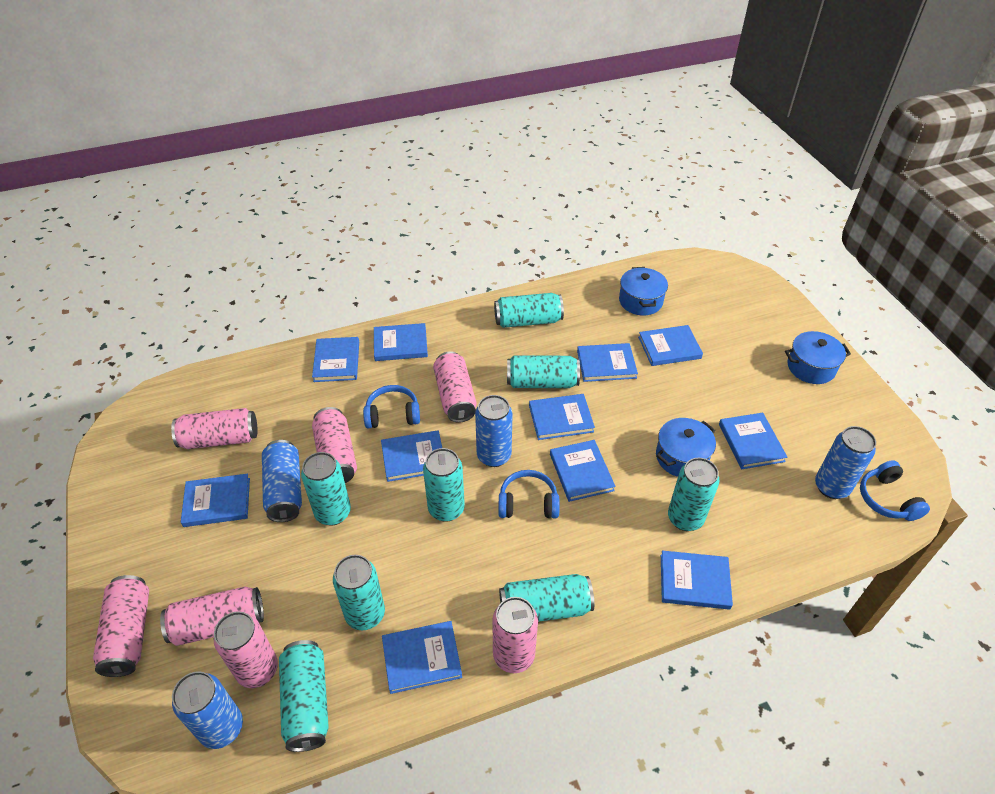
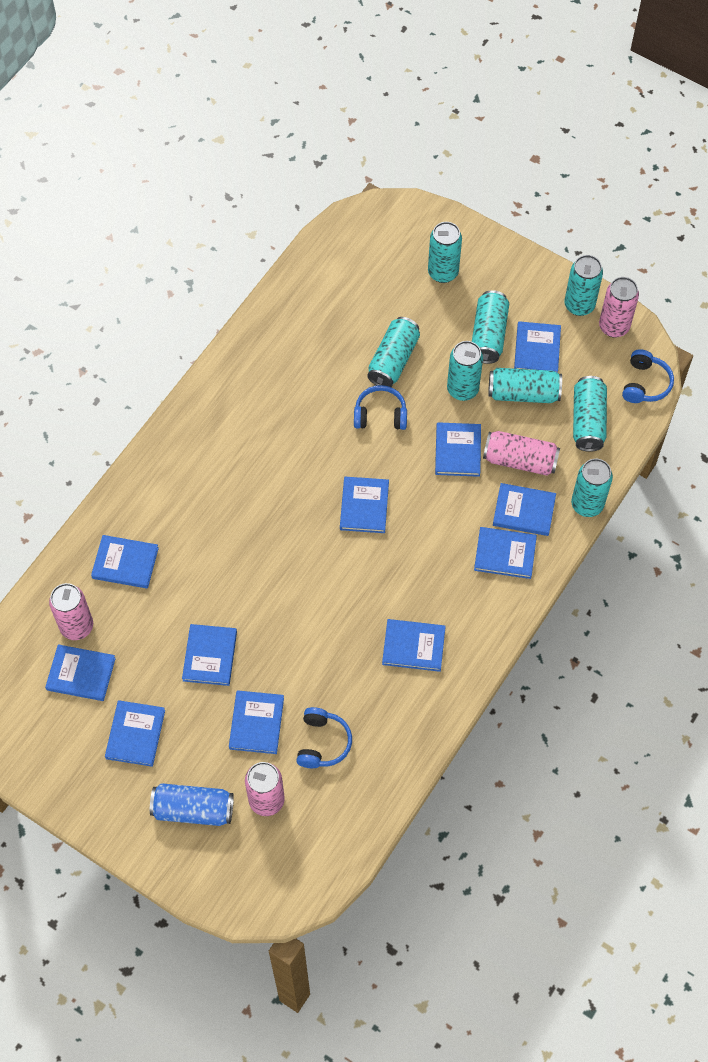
blue can: 4 -> 1
blue pot: 3 -> 0
pink can: 7 -> 4

